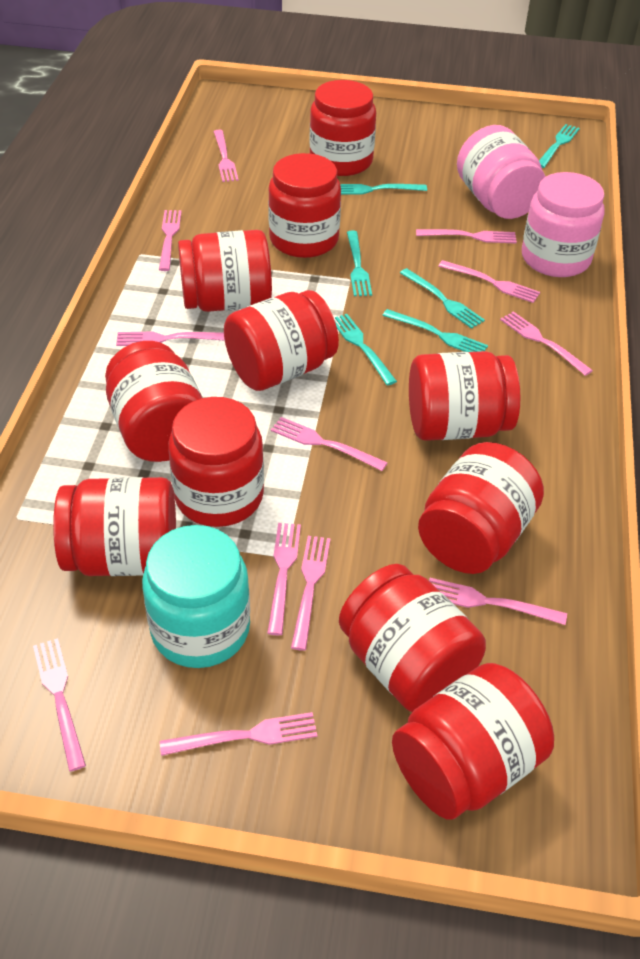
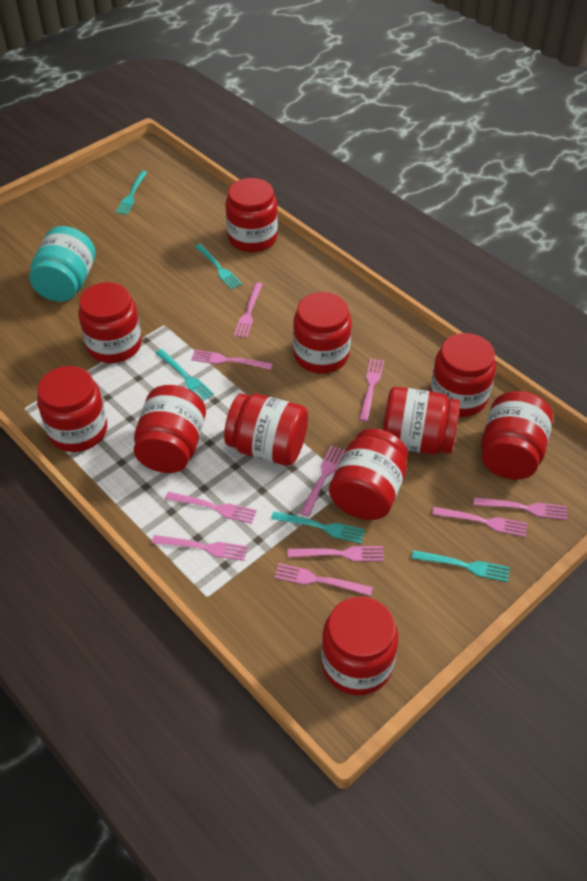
pink fork: 12 -> 10
pink jar: 2 -> 0
turquoise fork: 6 -> 5

